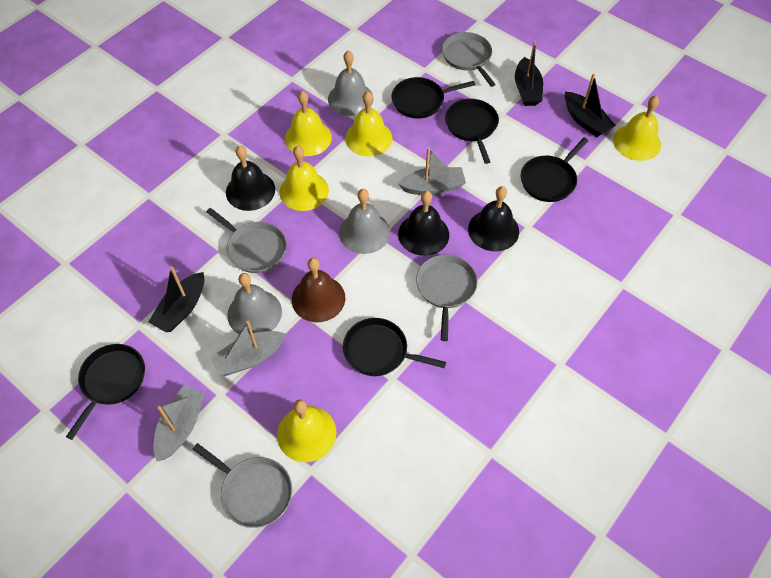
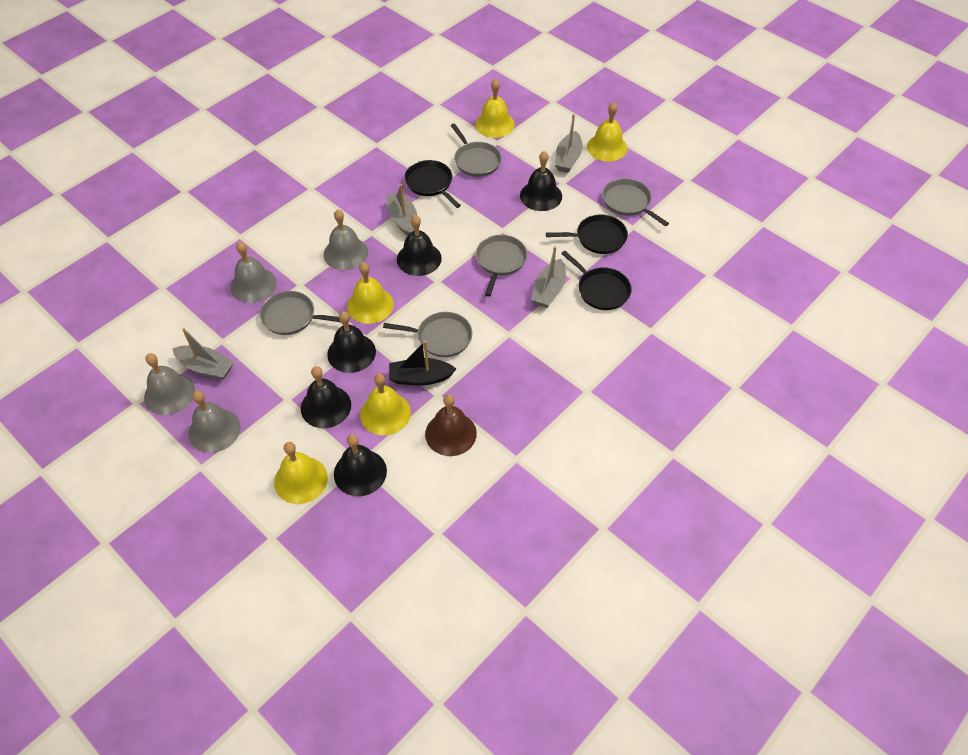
black bell: 3 -> 5
black boat: 3 -> 1
black pan: 5 -> 3
grey bell: 3 -> 4
grey boat: 3 -> 4
grey pan: 4 -> 5

